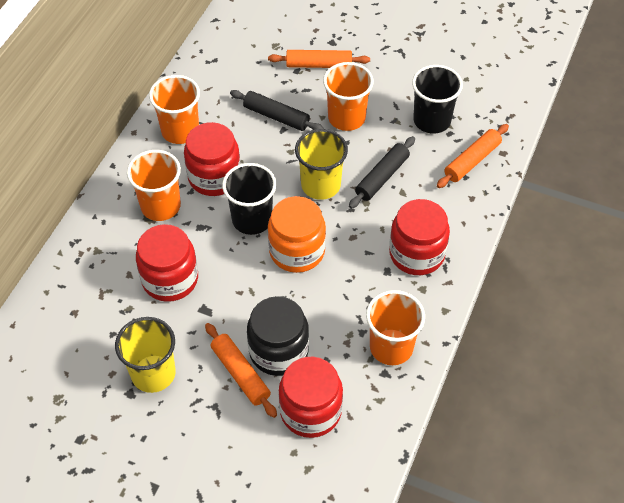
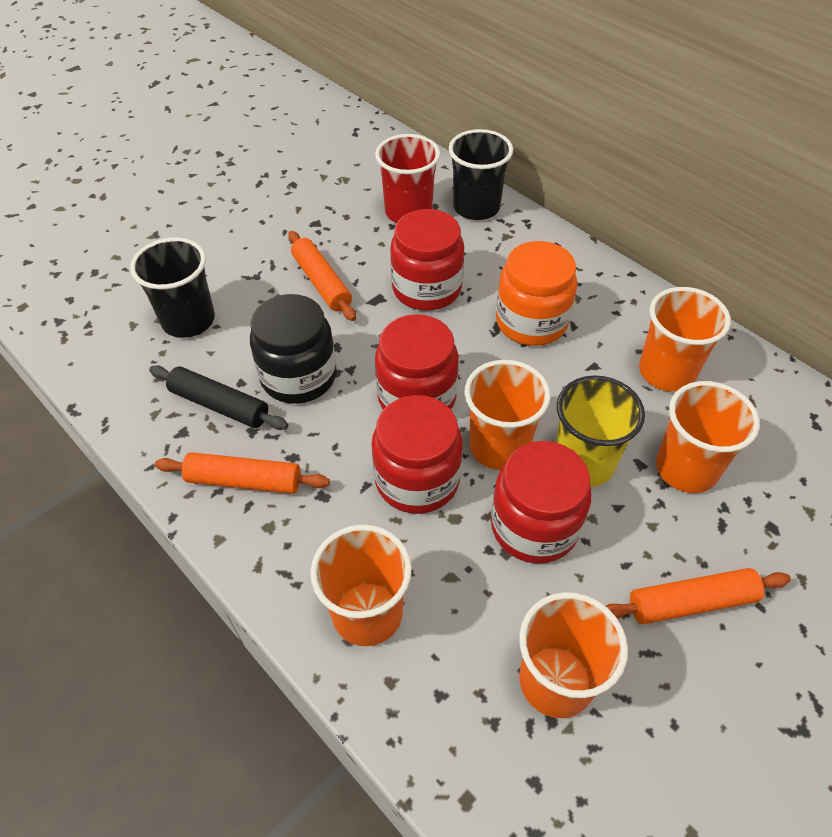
black rolling pin: 2 -> 1
orange cup: 4 -> 5
red cup: 0 -> 1
yellow cup: 2 -> 1

